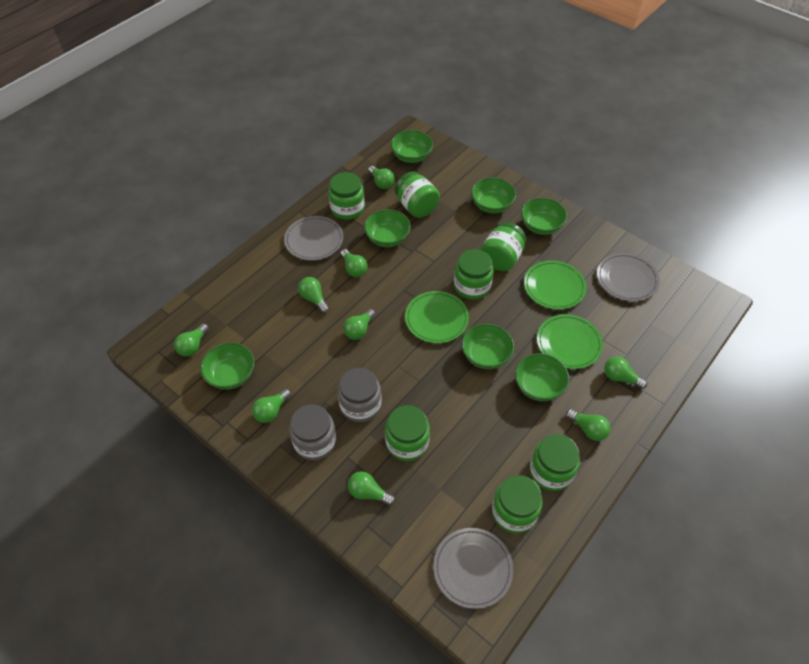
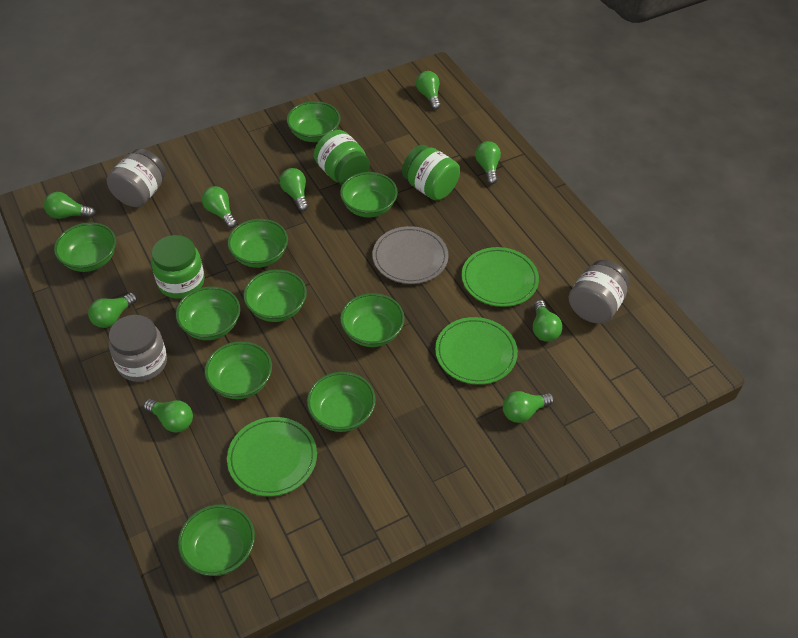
green bowl: 7 -> 10
green jar: 7 -> 3
grey jar: 2 -> 3
grey plate: 3 -> 1

